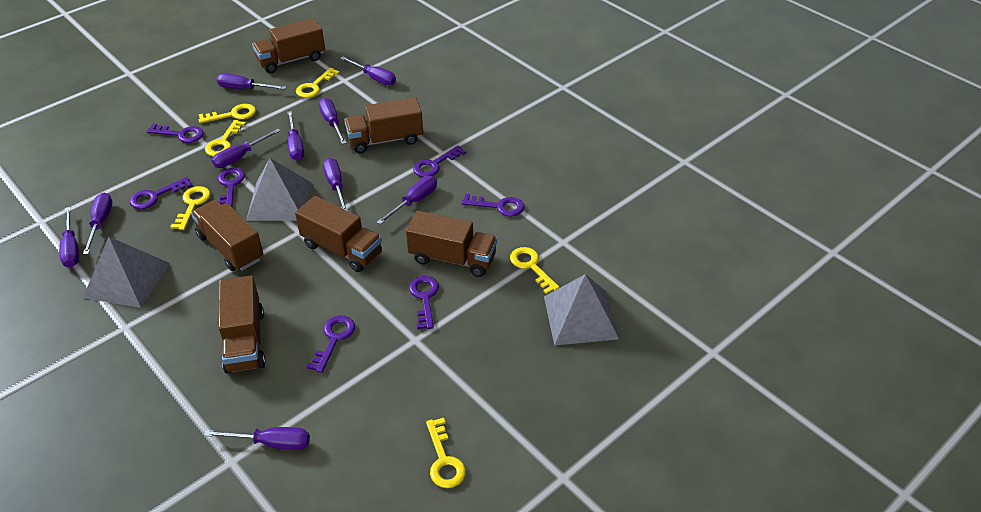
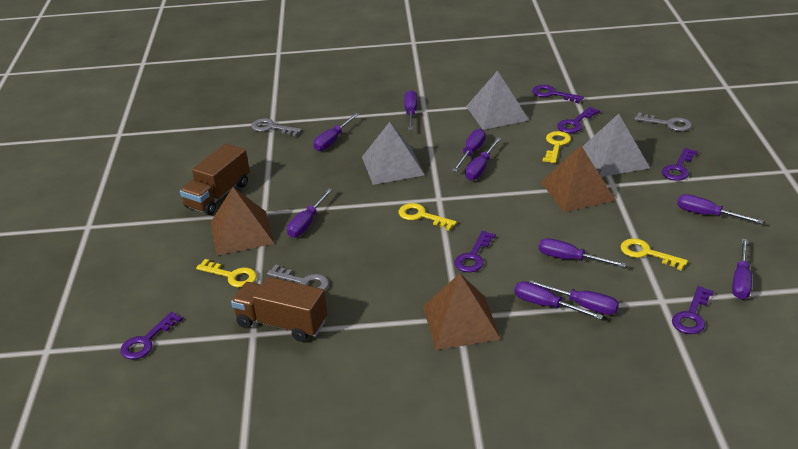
brown pyramid: 0 -> 3
brown truck: 6 -> 2
grey key: 0 -> 3
purple key: 7 -> 6
yellow key: 6 -> 4

